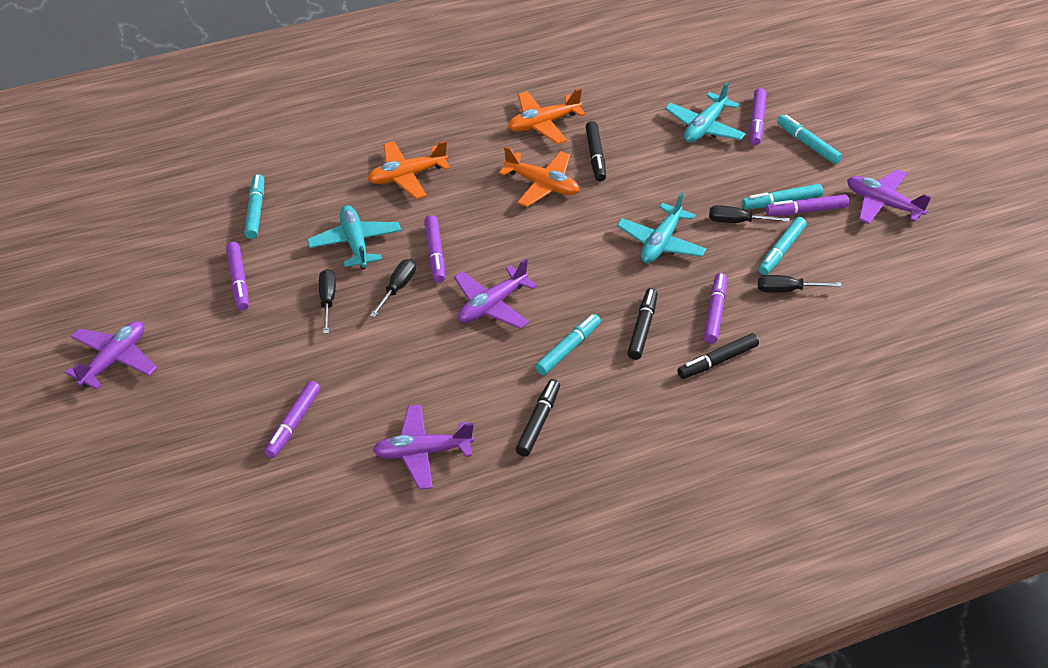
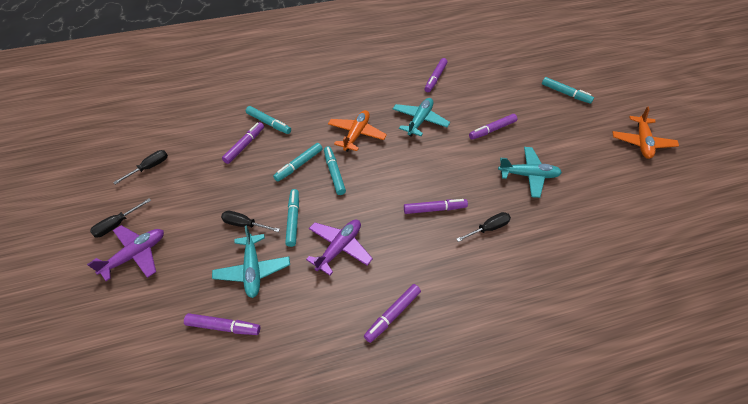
black marker: 4 -> 0
orange plane: 3 -> 2
purple plane: 4 -> 2

